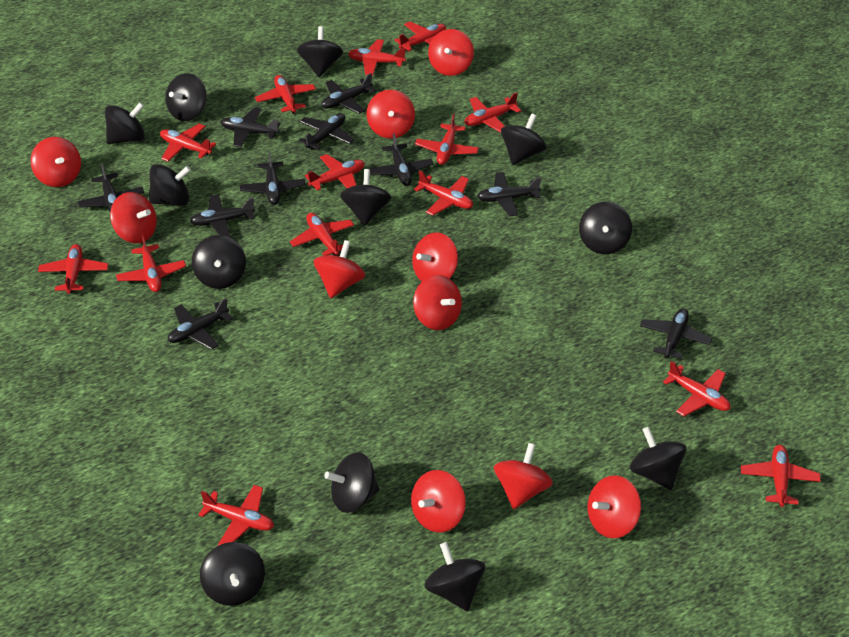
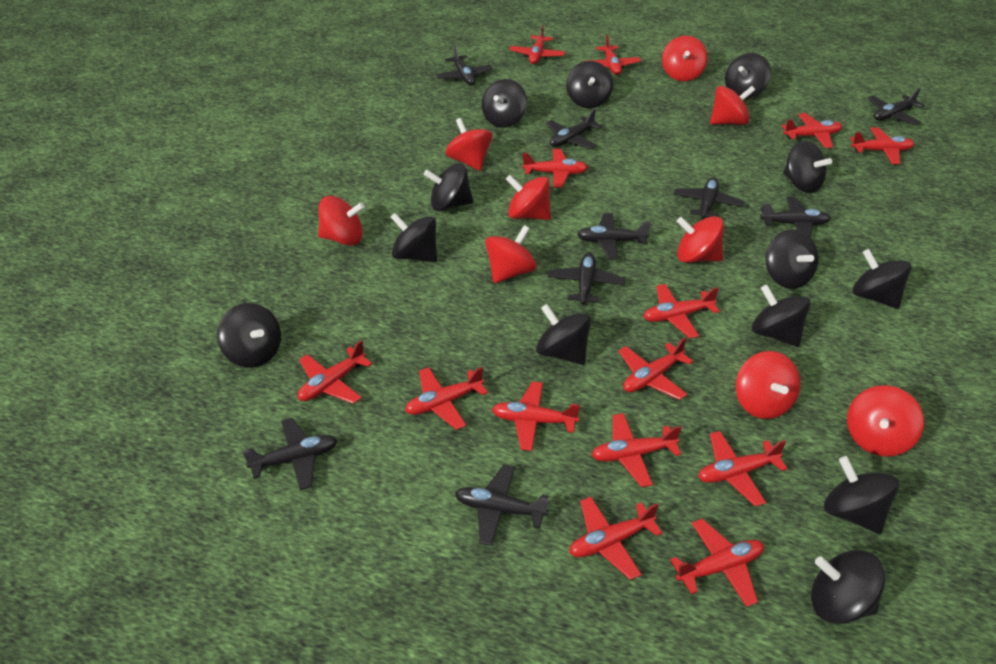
black plane: 10 -> 9
black spinning top: 12 -> 13
red spinning top: 10 -> 9

